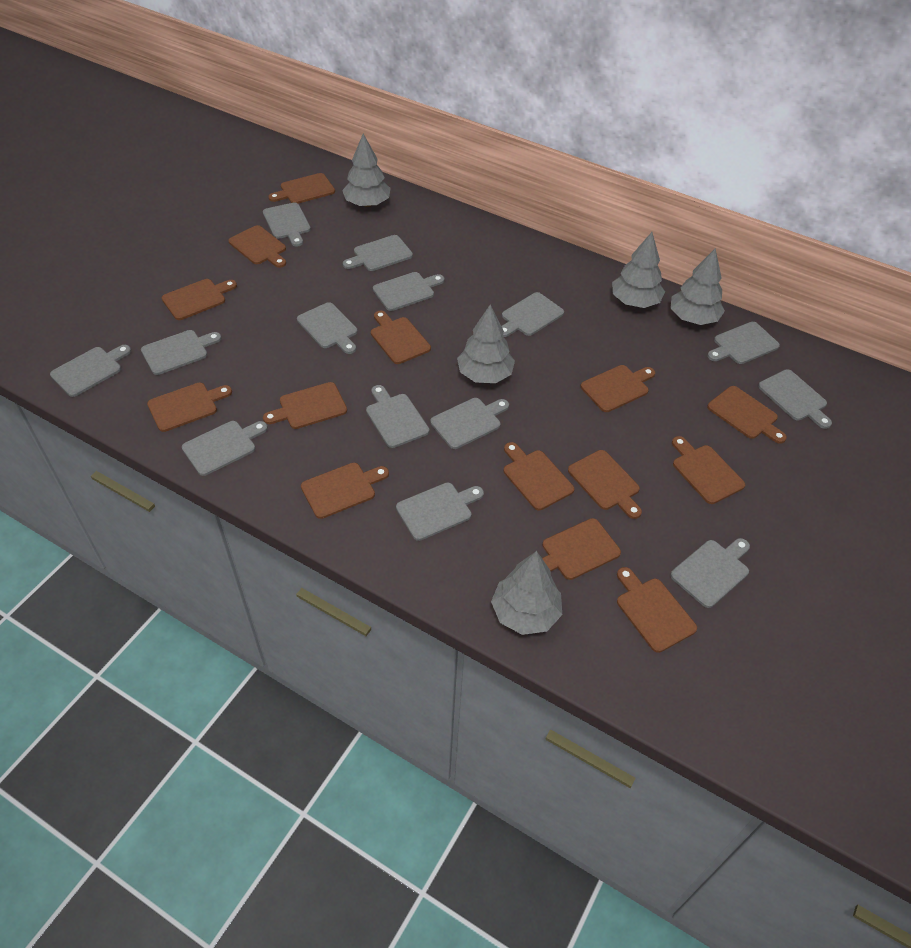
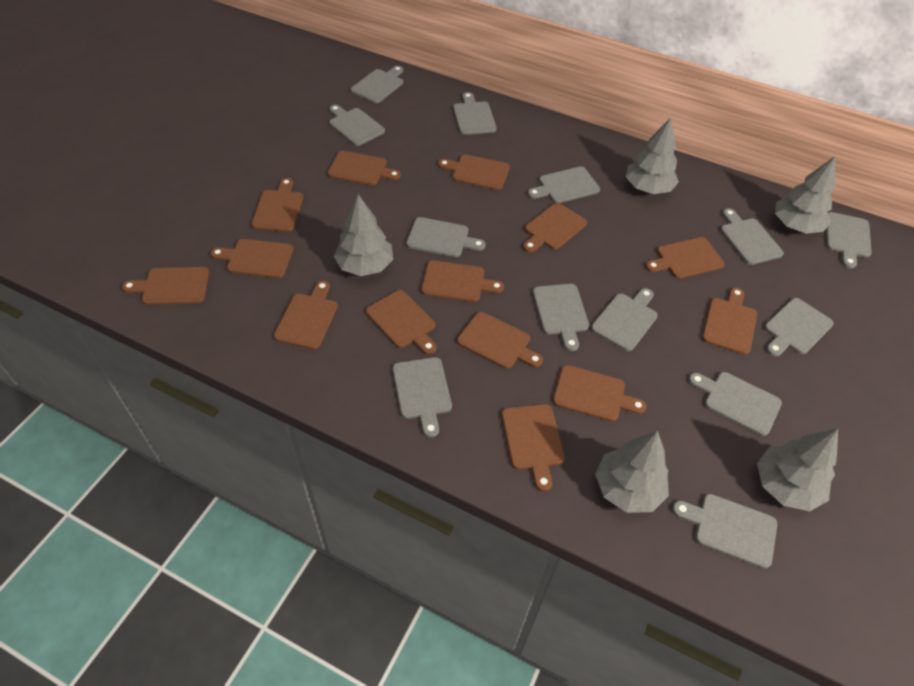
grey cutting board: 14 -> 13

